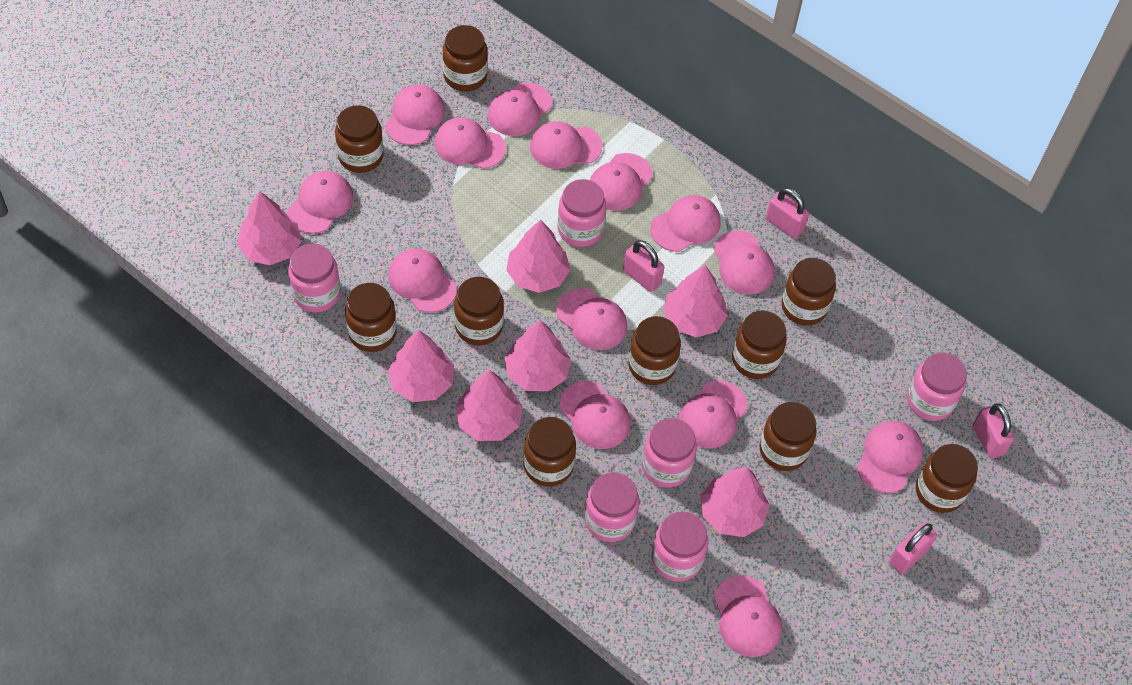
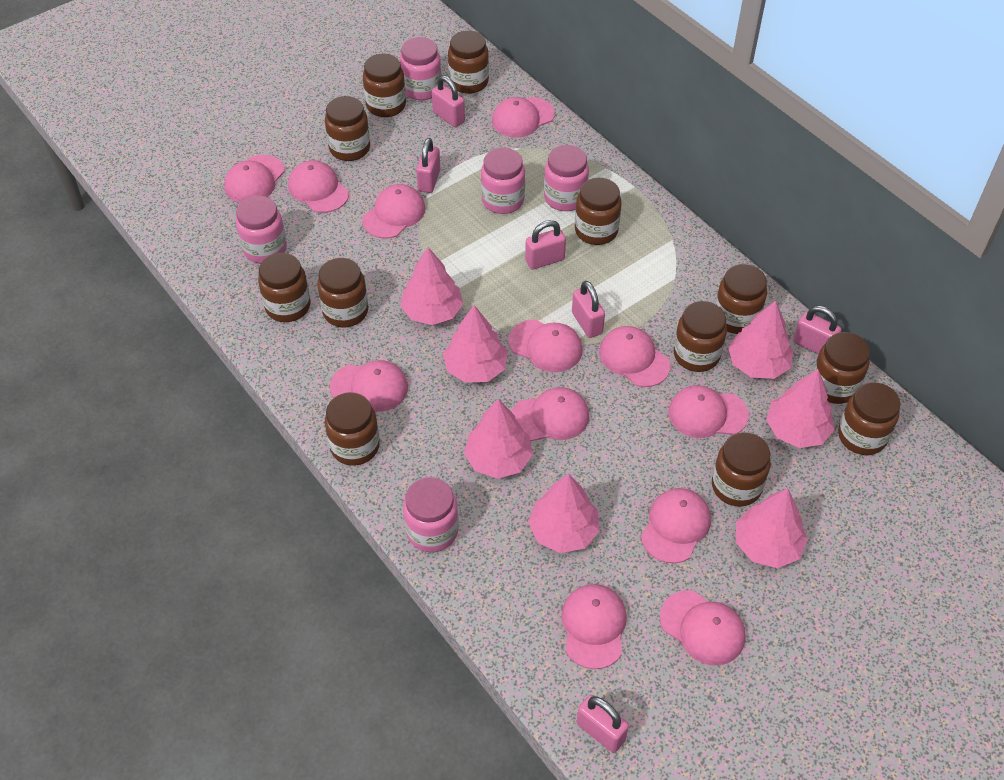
brown jar: 10 -> 12
pink cap: 14 -> 12
pink jar: 6 -> 5
pink padlock: 4 -> 6

